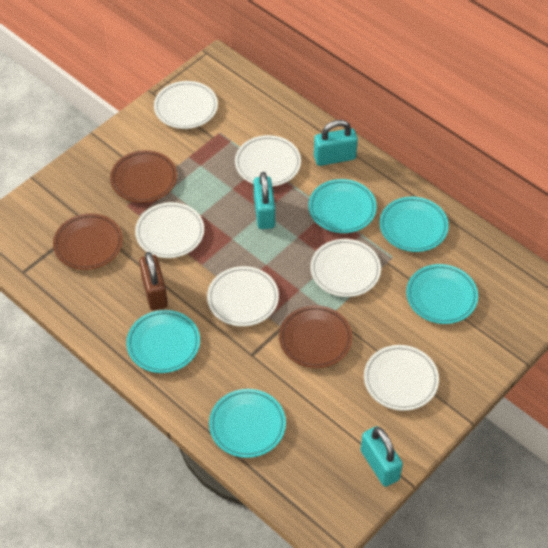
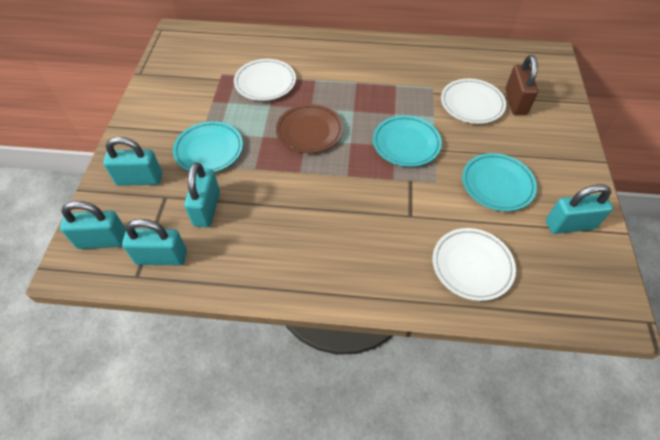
brown plate: 3 -> 1
turquoise padlock: 3 -> 5
turquoise plate: 5 -> 3
white plate: 6 -> 3

